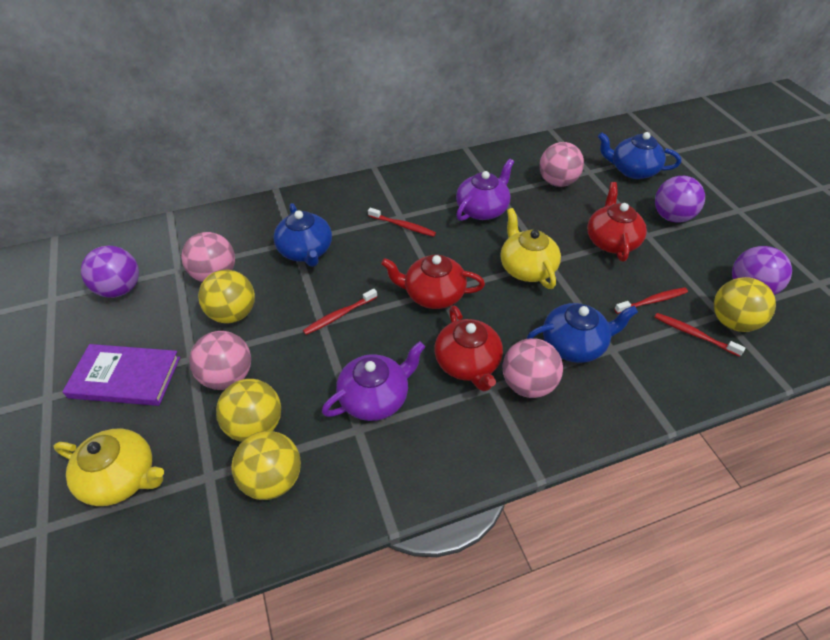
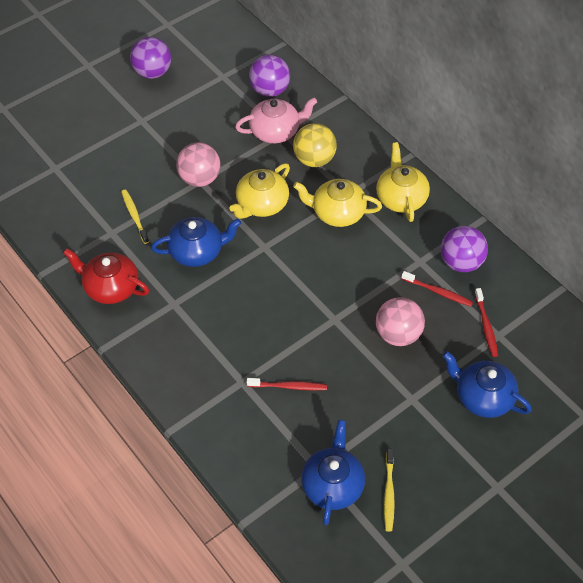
pink ball: 4 -> 2
pink teapot: 0 -> 1
purple book: 1 -> 0
purple teapot: 2 -> 0
red teapot: 3 -> 1
red toothbrush: 4 -> 3
yellow ball: 4 -> 1
yellow teapot: 2 -> 3
yellow toothbrush: 0 -> 2

